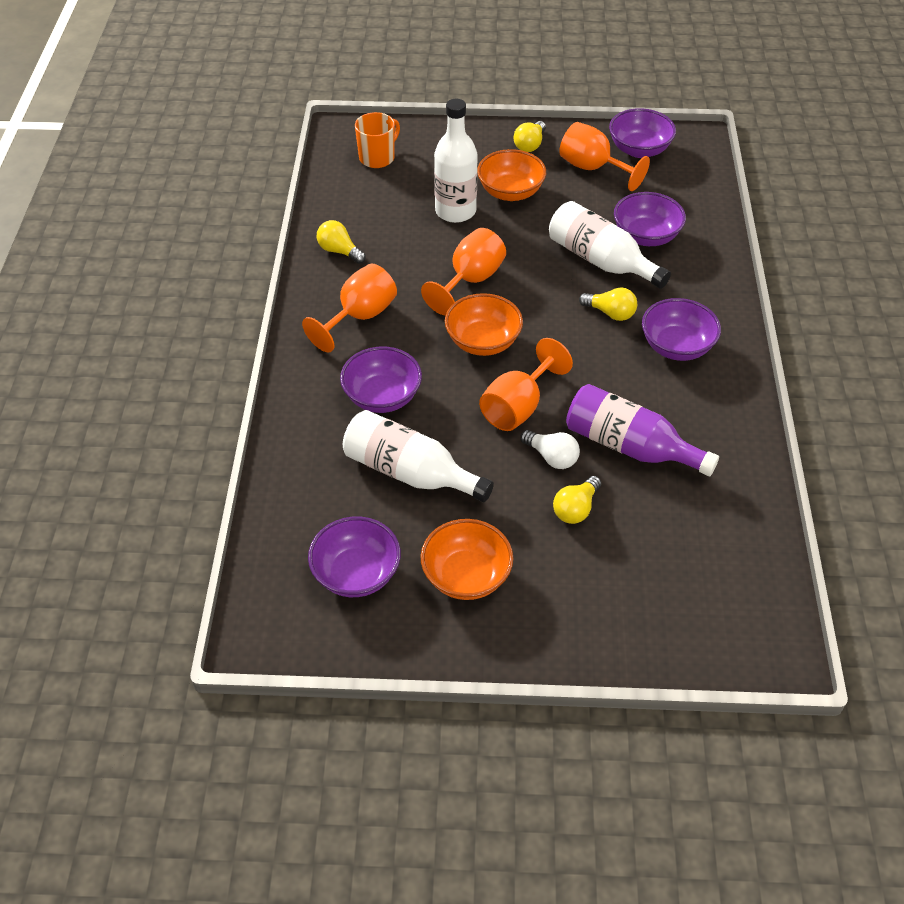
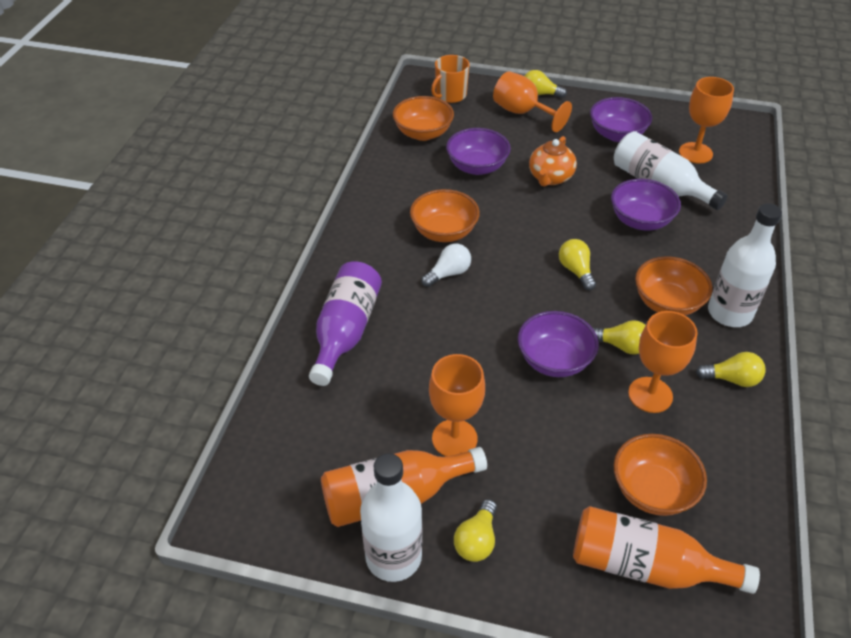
orange bottle: 0 -> 2
orange bowl: 3 -> 4
orange teapot: 0 -> 1
purple bowl: 5 -> 4
yellow light bulb: 4 -> 5

